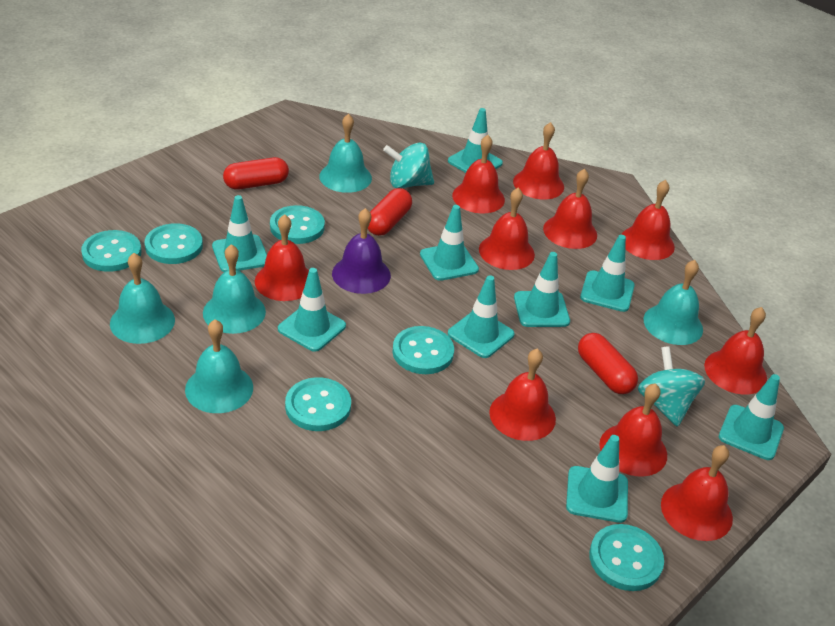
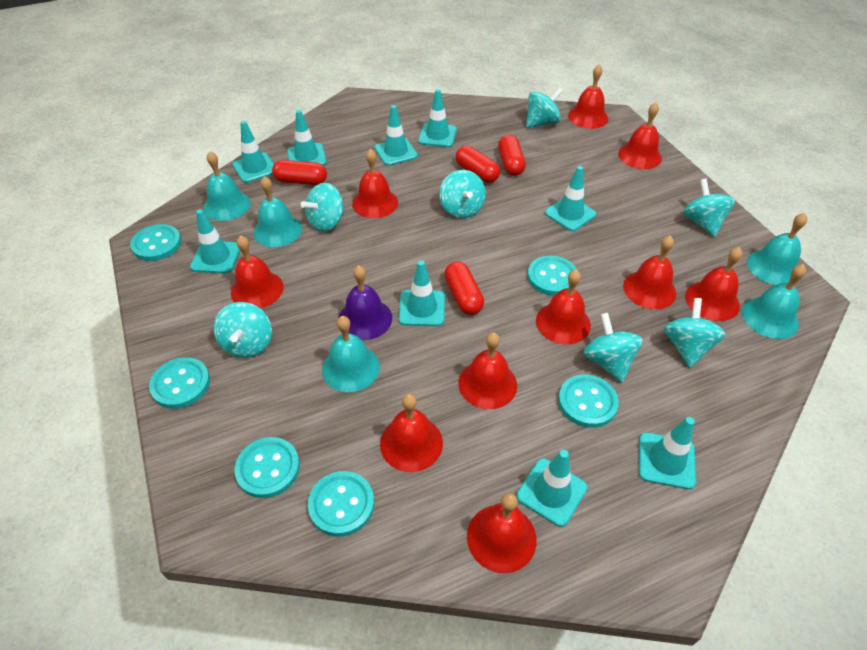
red capsule: 3 -> 4
turquoise spinning top: 2 -> 7

